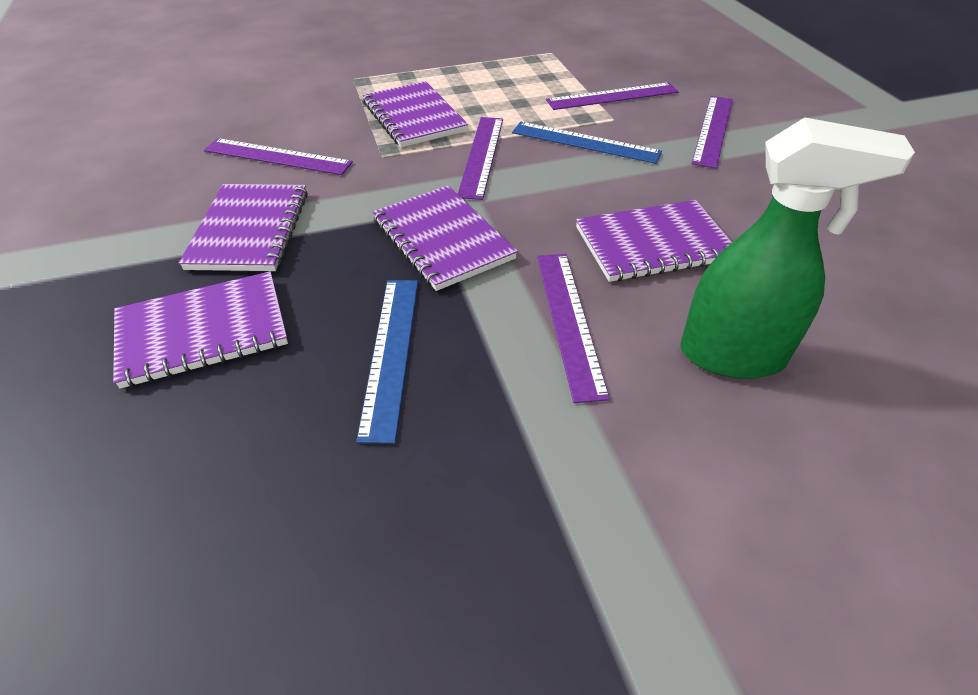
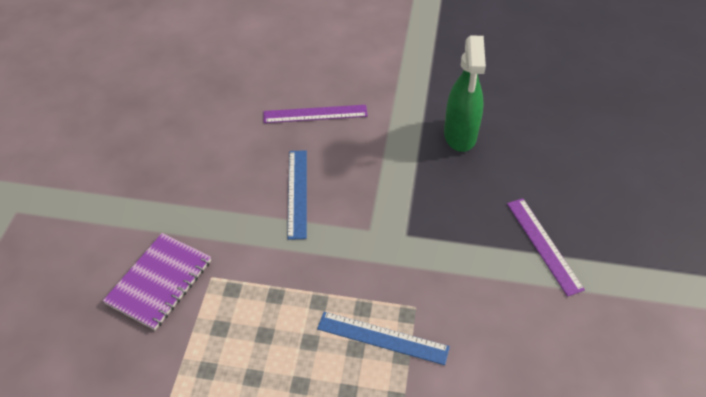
purple notebook: 5 -> 1
purple ruler: 5 -> 2

